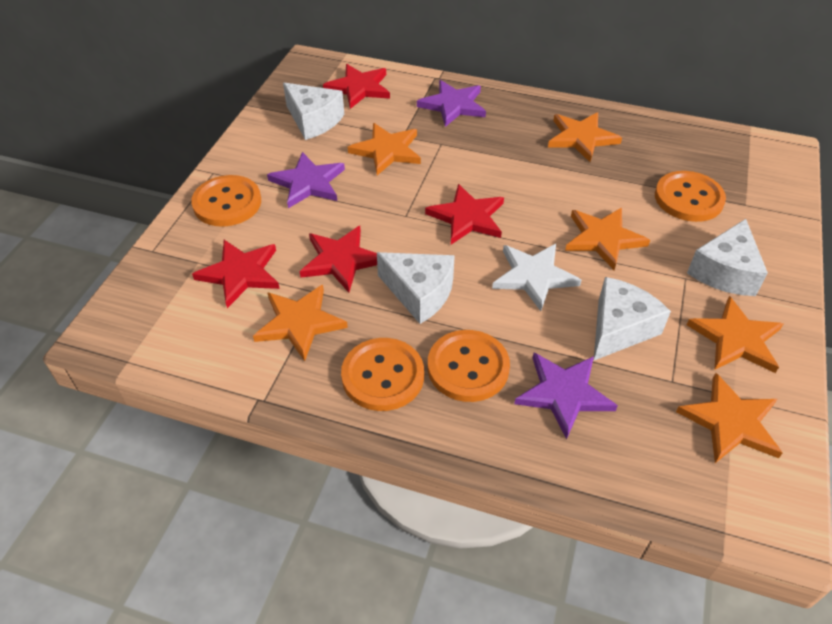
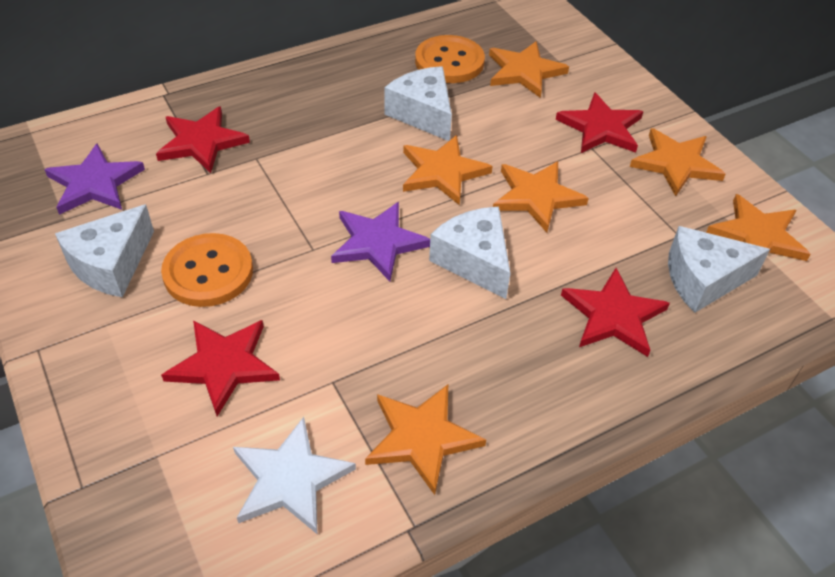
orange button: 4 -> 2
purple star: 3 -> 2

